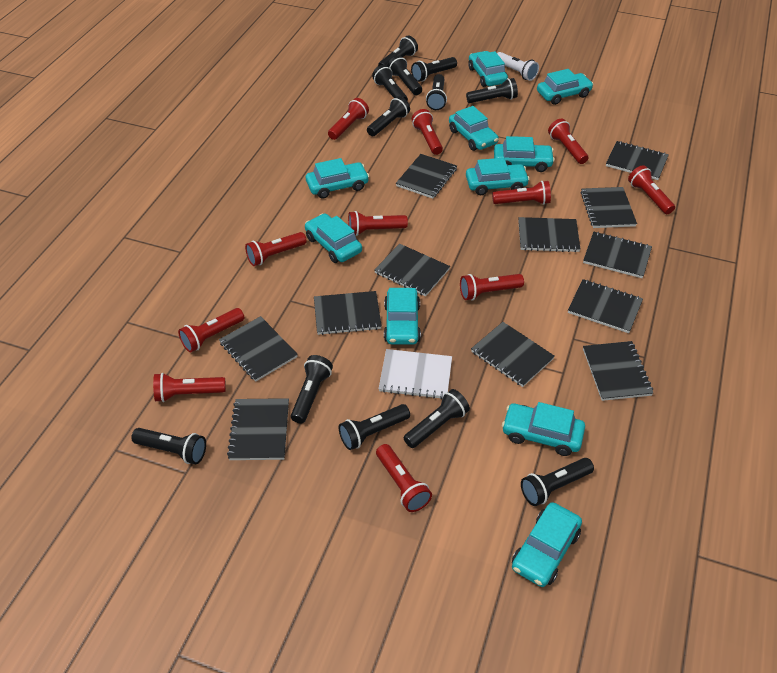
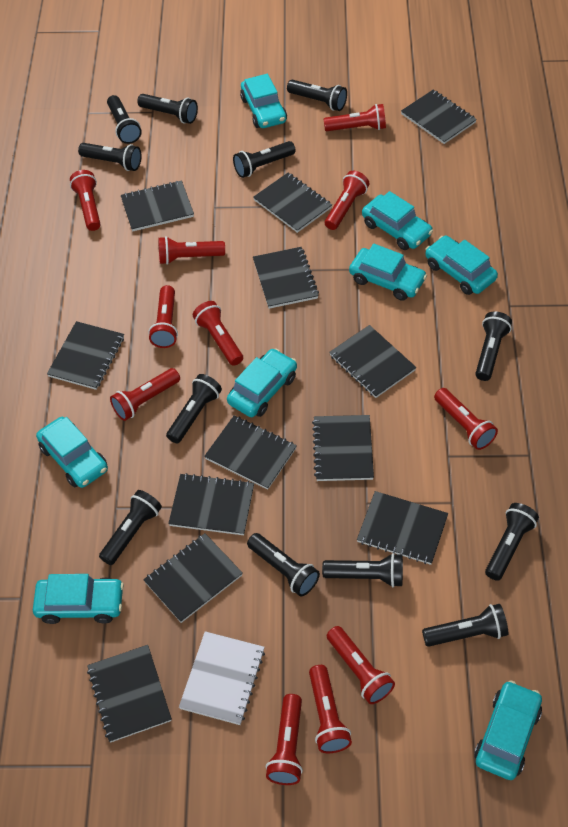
turquoise car: 10 -> 8
white flashlight: 1 -> 0

